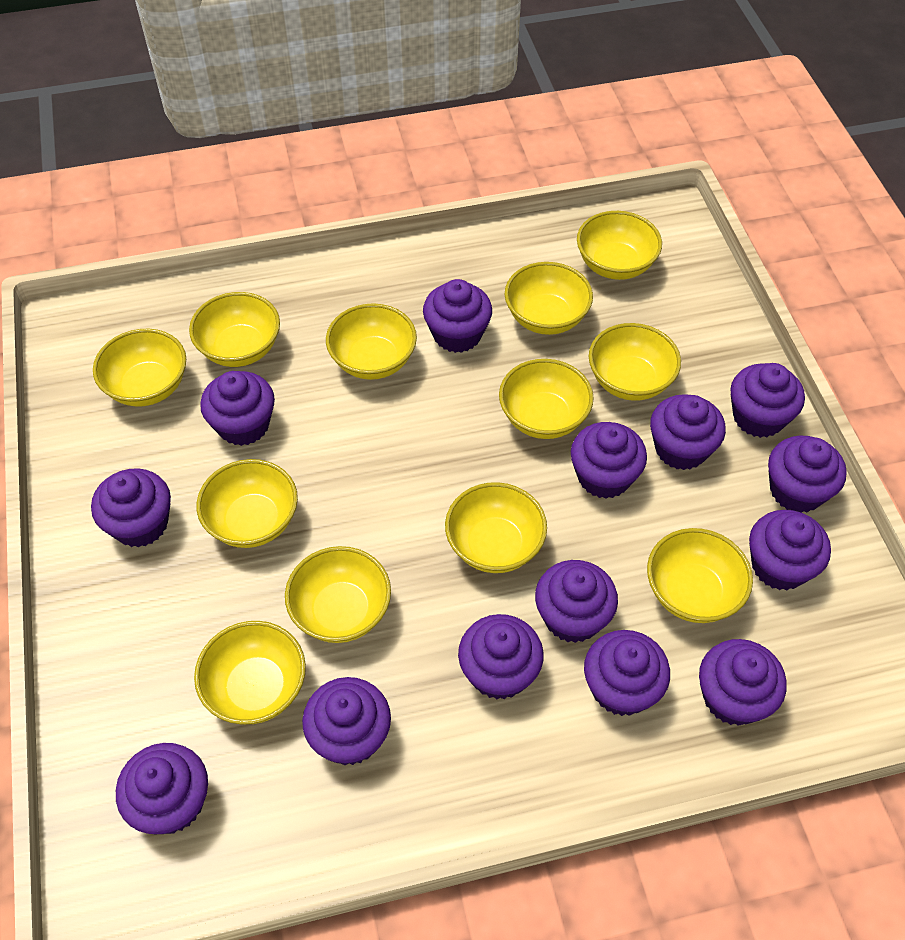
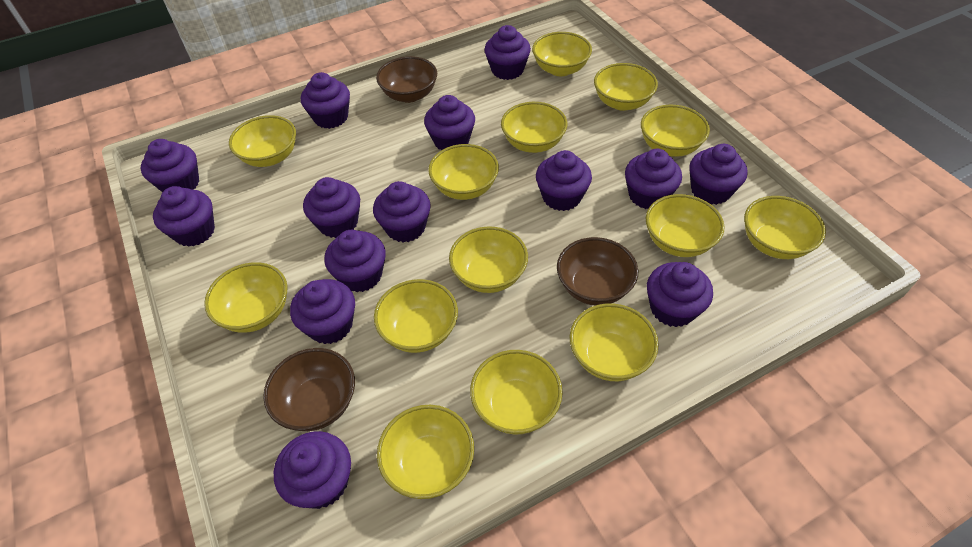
brown bowl: 0 -> 3
yellow bowl: 12 -> 14

